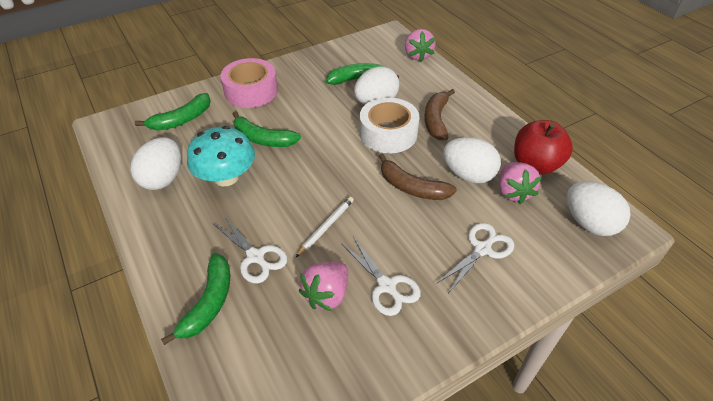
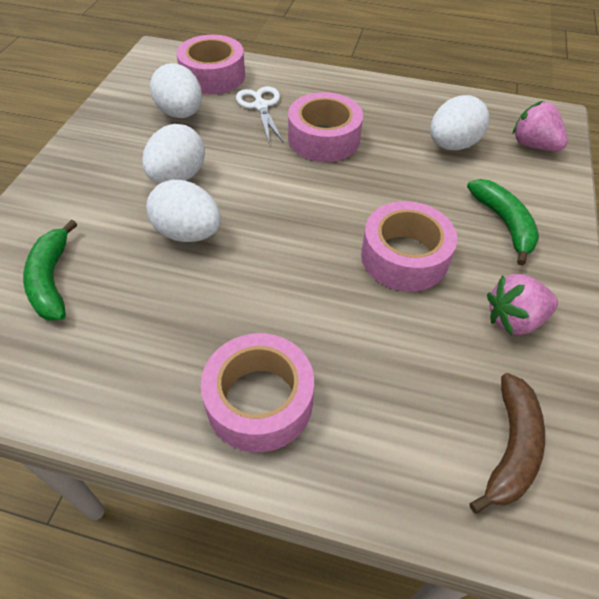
brown banana: 2 -> 1
green banana: 4 -> 2
pink strawberry: 3 -> 2
pink tape: 1 -> 4
red apple: 1 -> 0
turquoise mushroom: 1 -> 0
white pencil: 1 -> 0
white scissors: 3 -> 1
white tape: 1 -> 0

